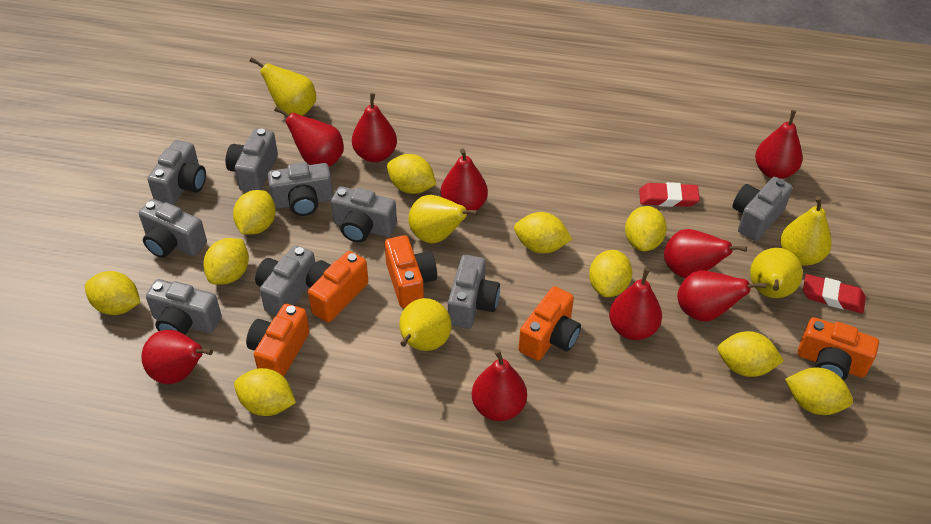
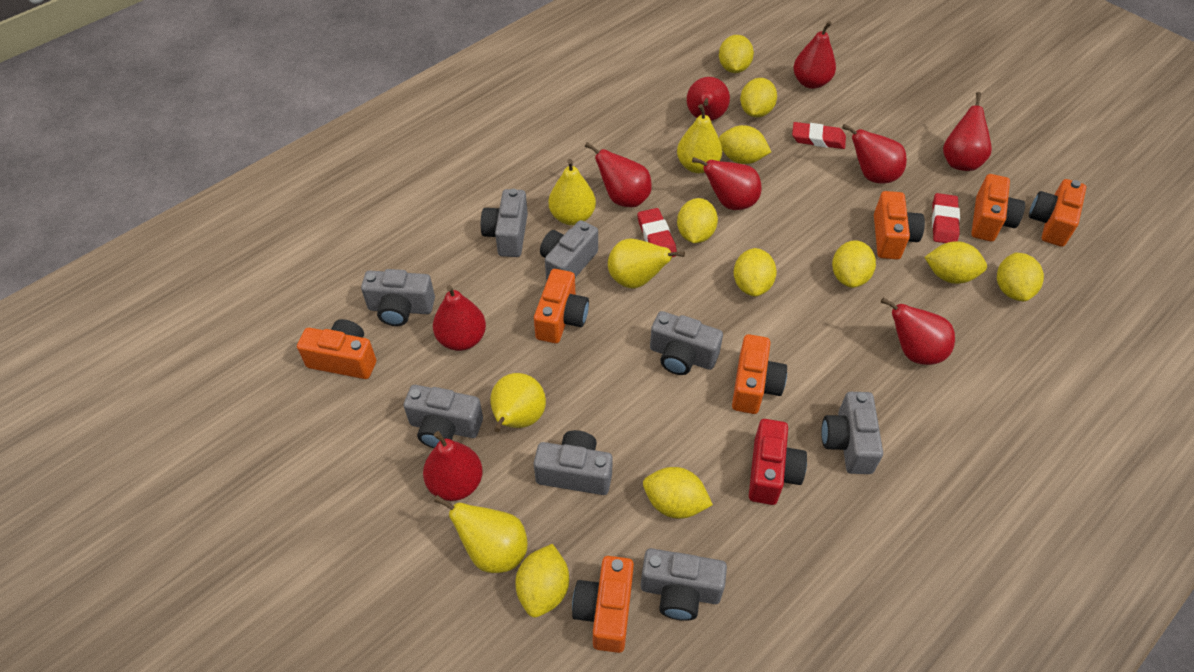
grey camera: 9 -> 8
orange camera: 5 -> 7
red camera: 0 -> 1
red eraser: 2 -> 3

